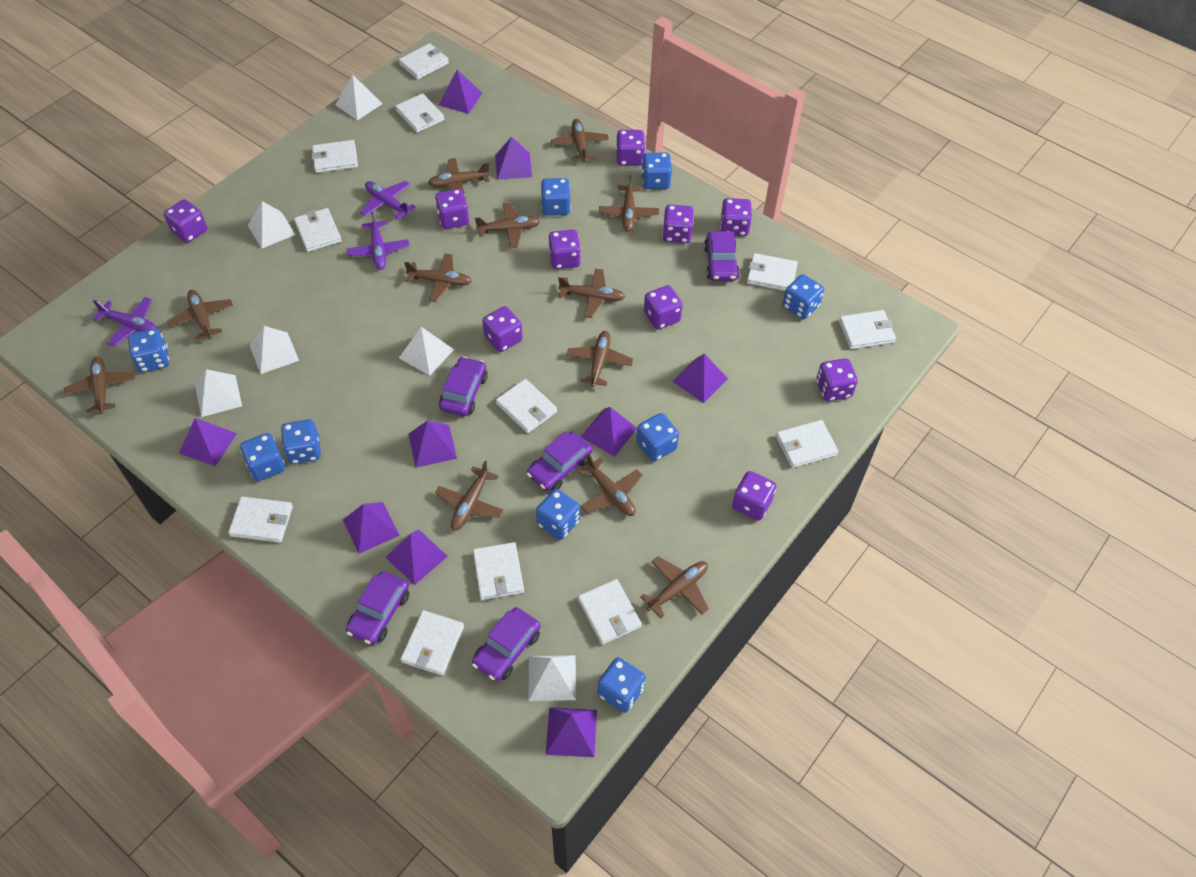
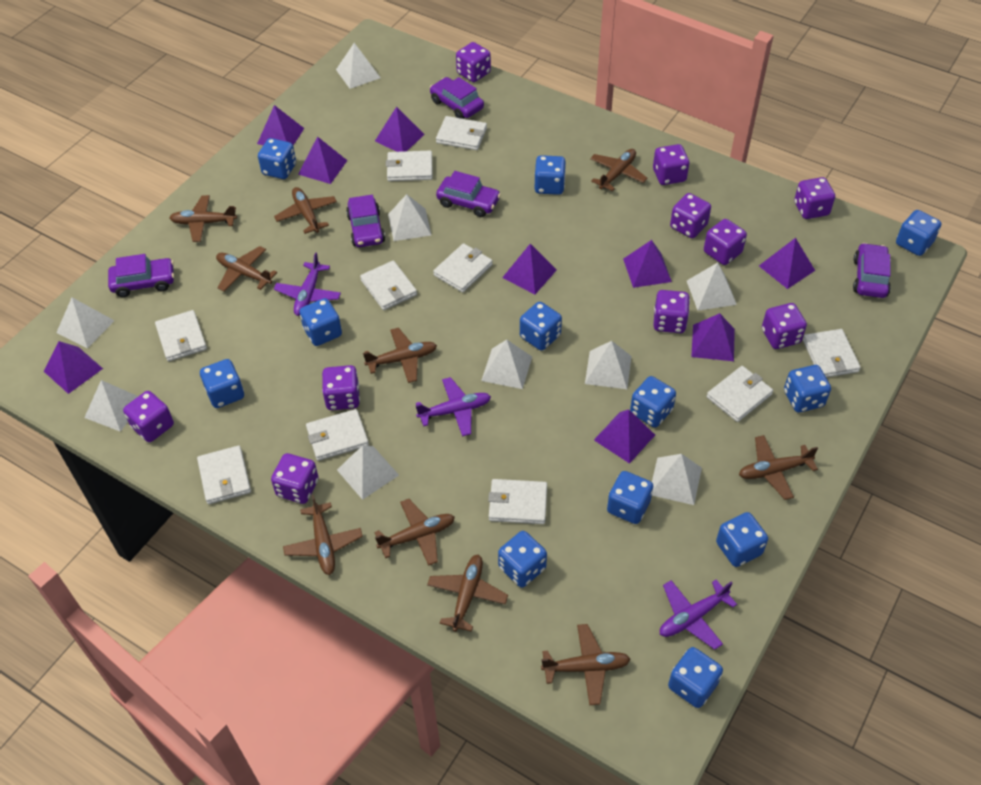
blue dice: 9 -> 12
brown plane: 12 -> 10
white pyramid: 6 -> 9
white wallet: 12 -> 10

